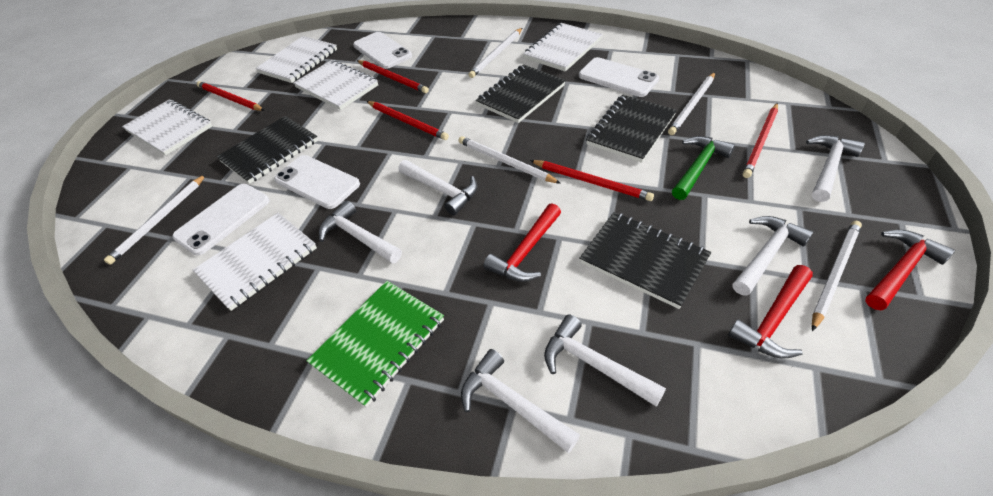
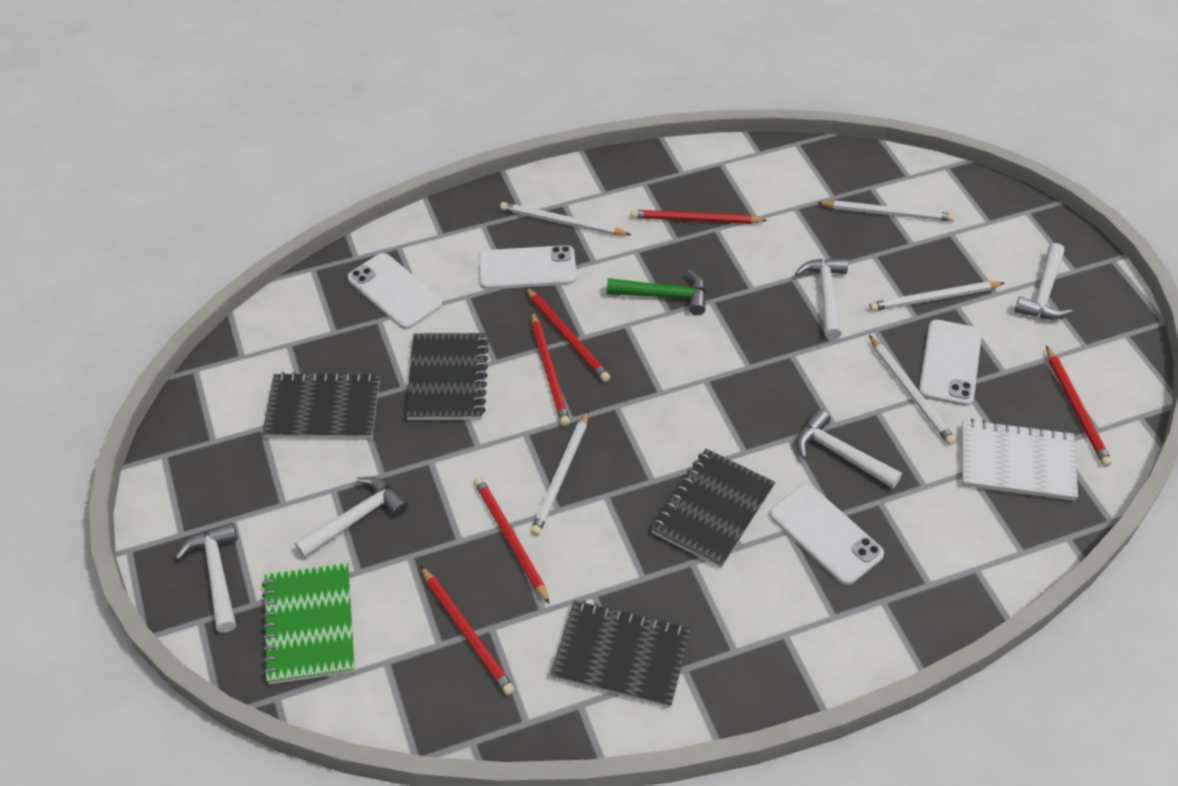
red hammer: 3 -> 0
red pencil: 5 -> 6
white hammer: 6 -> 5
white notebook: 5 -> 1

